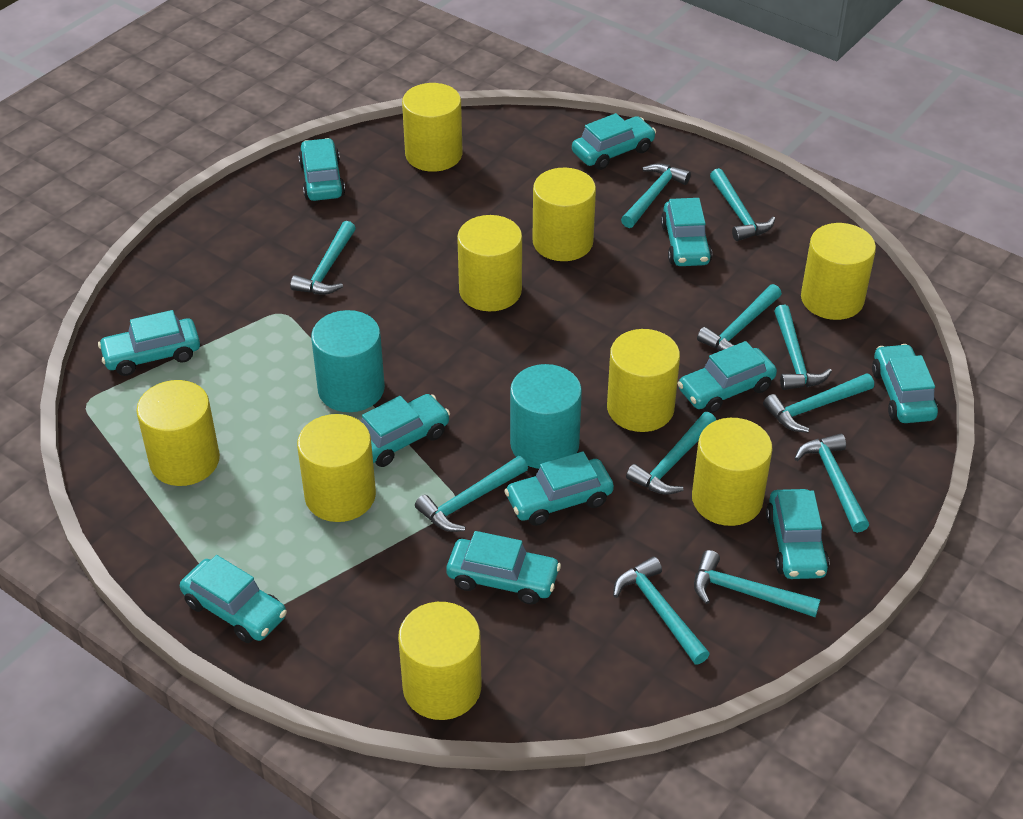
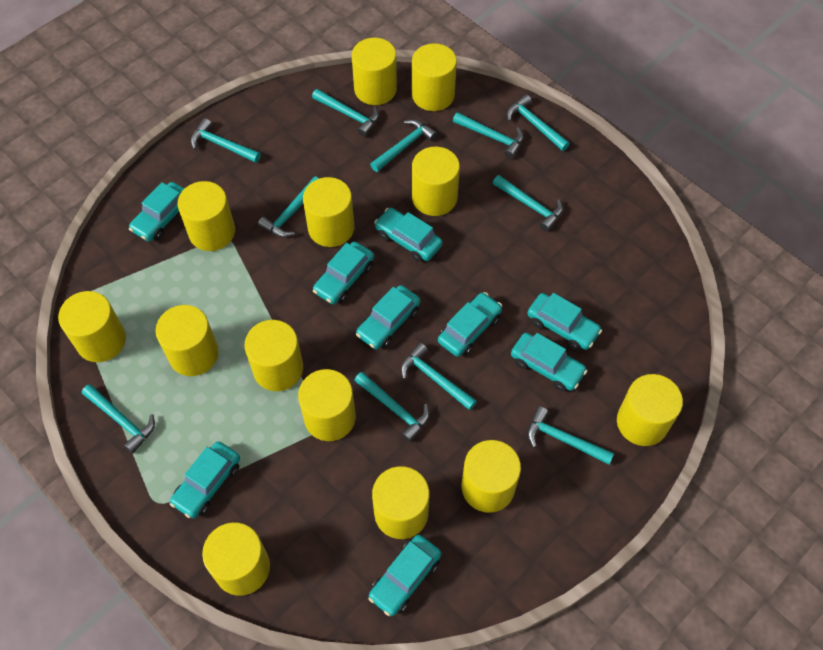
turquoise car: 11 -> 9
turquoise cylinder: 2 -> 0
yellow cylinder: 9 -> 13

